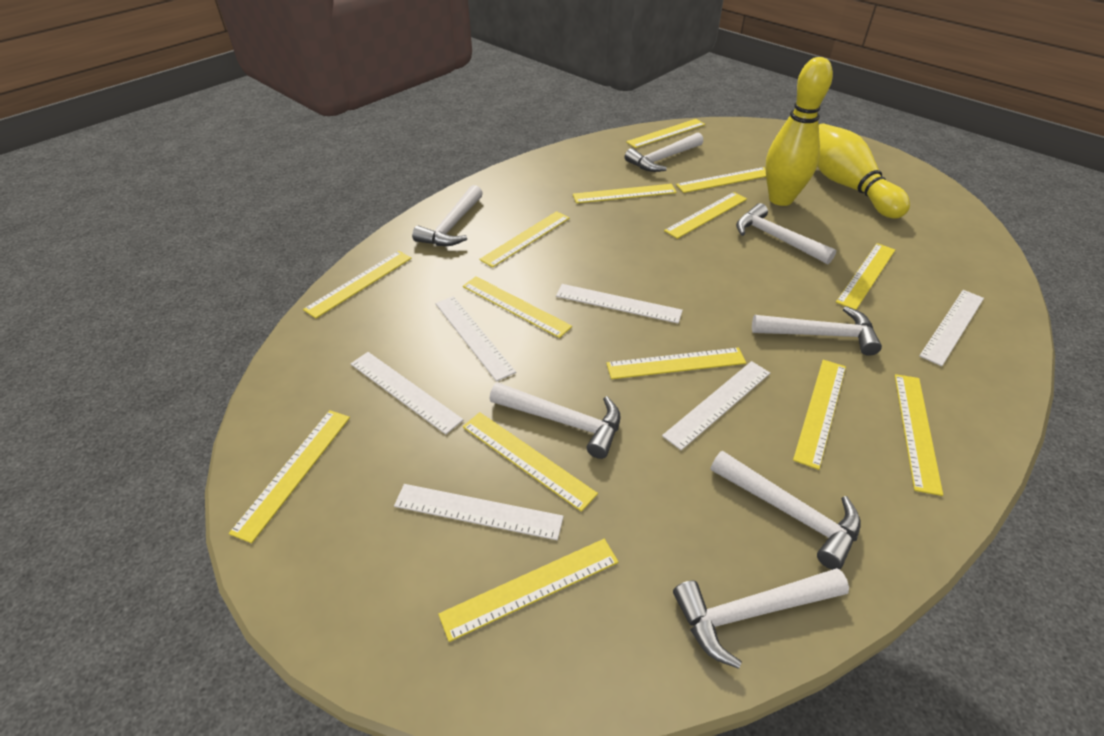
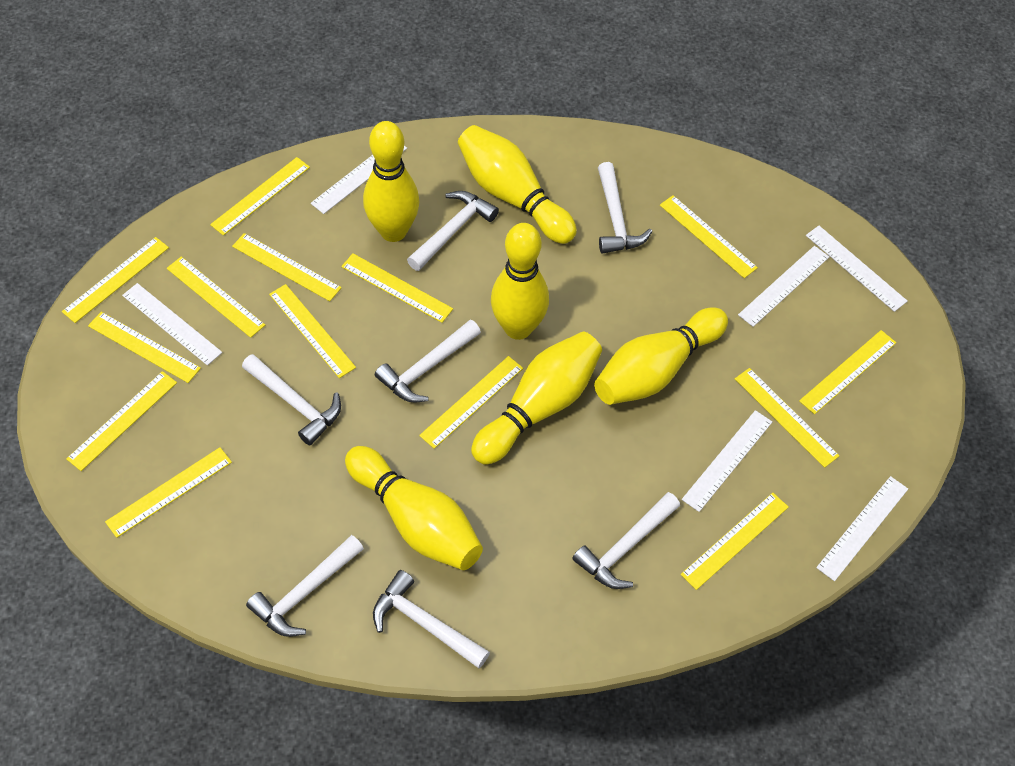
yellow bowling pin: 2 -> 6

